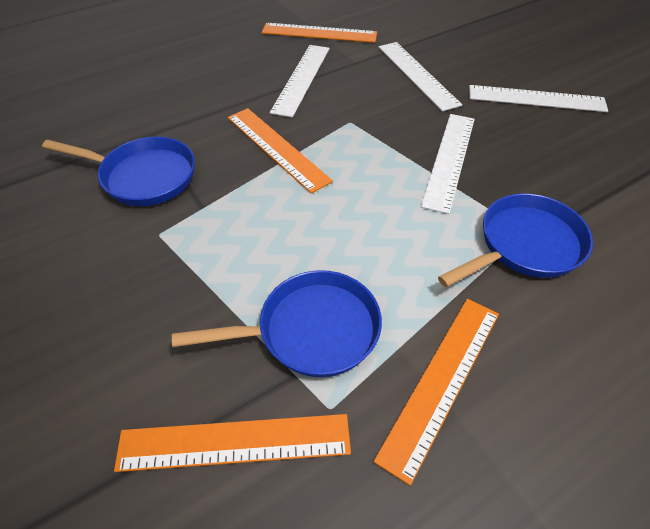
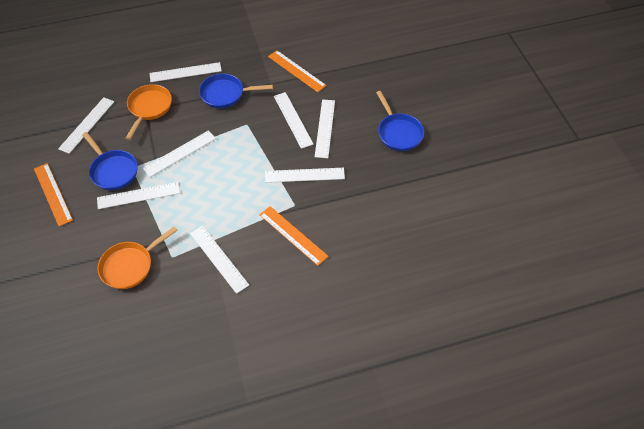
orange pan: 0 -> 2
orange ruler: 4 -> 3
white ruler: 4 -> 8

